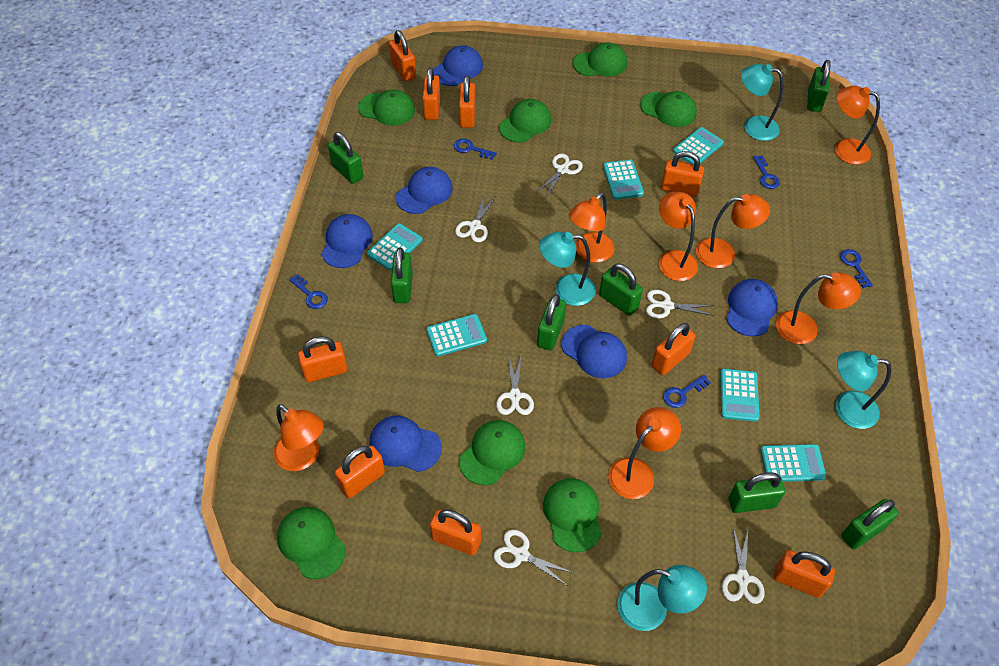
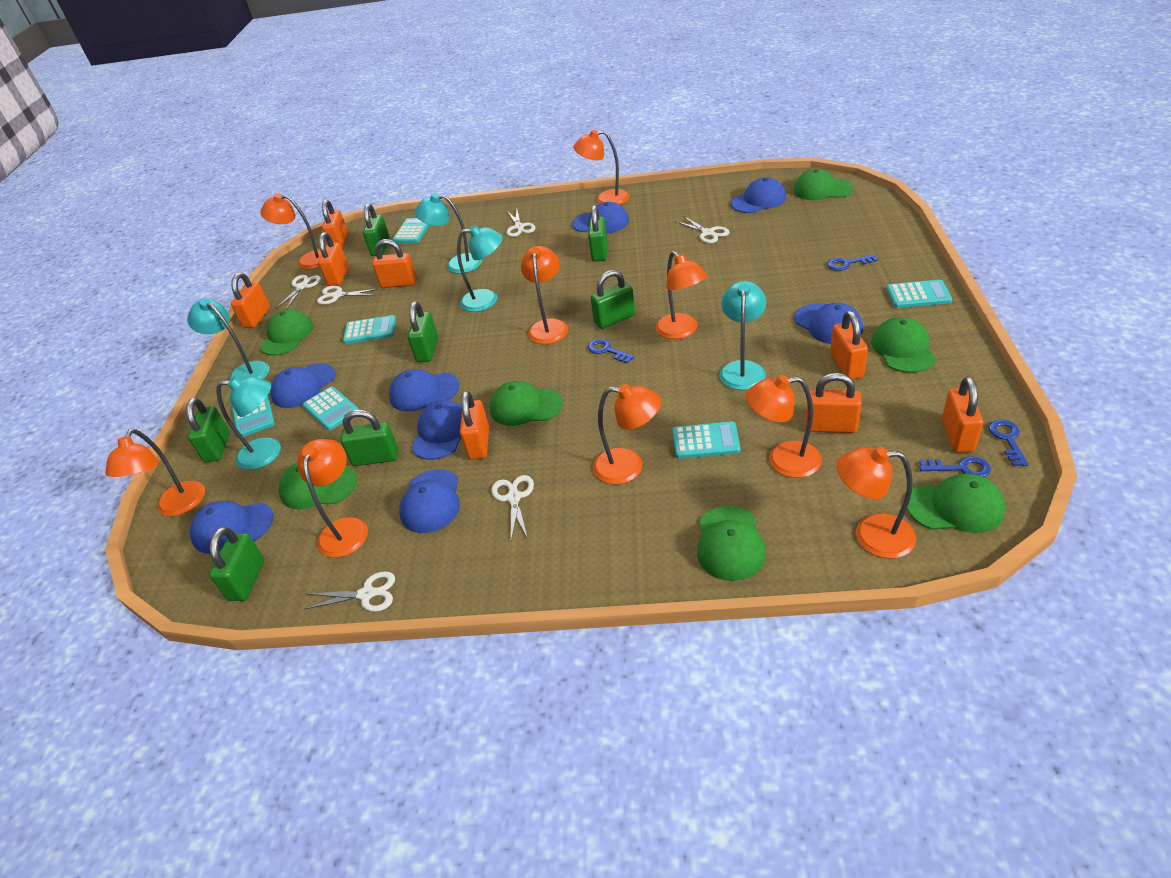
blue cap: 6 -> 8
blue key: 5 -> 4
orange lamp: 7 -> 9
orange padlock: 9 -> 8
turquoise lamp: 4 -> 5

